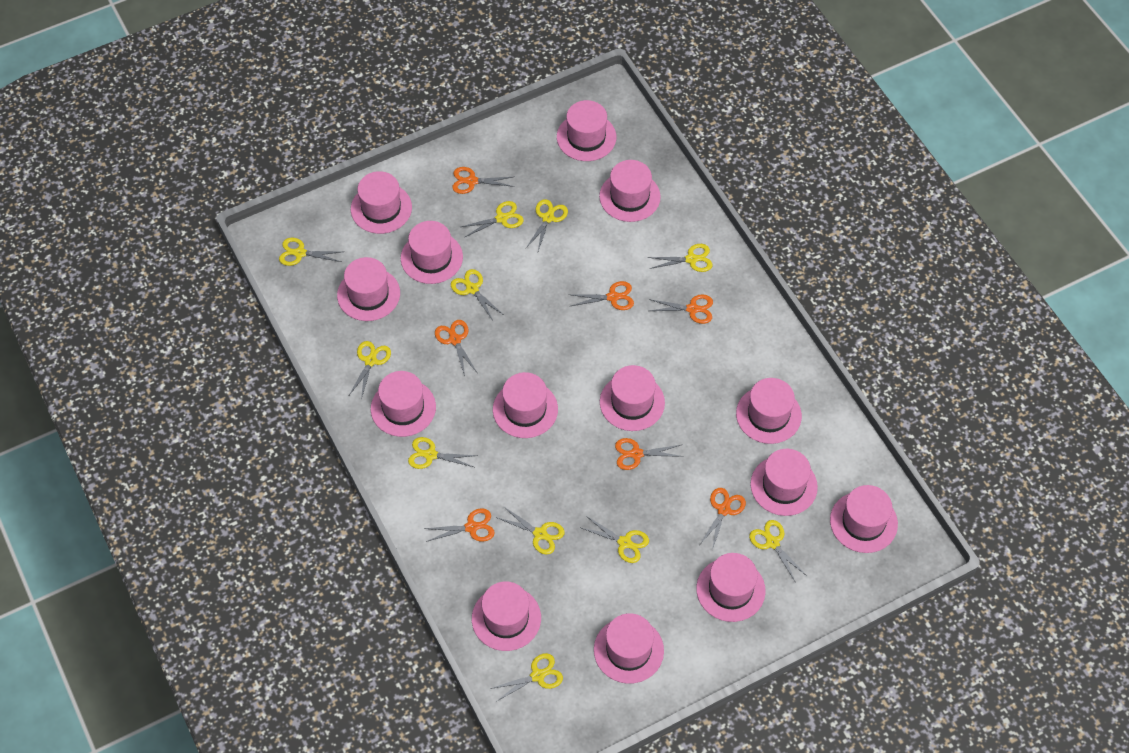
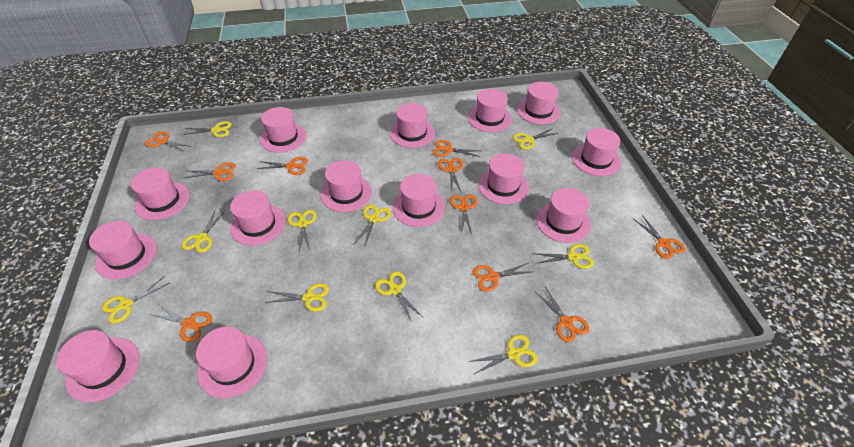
orange scissors: 7 -> 10
yellow scissors: 11 -> 10

